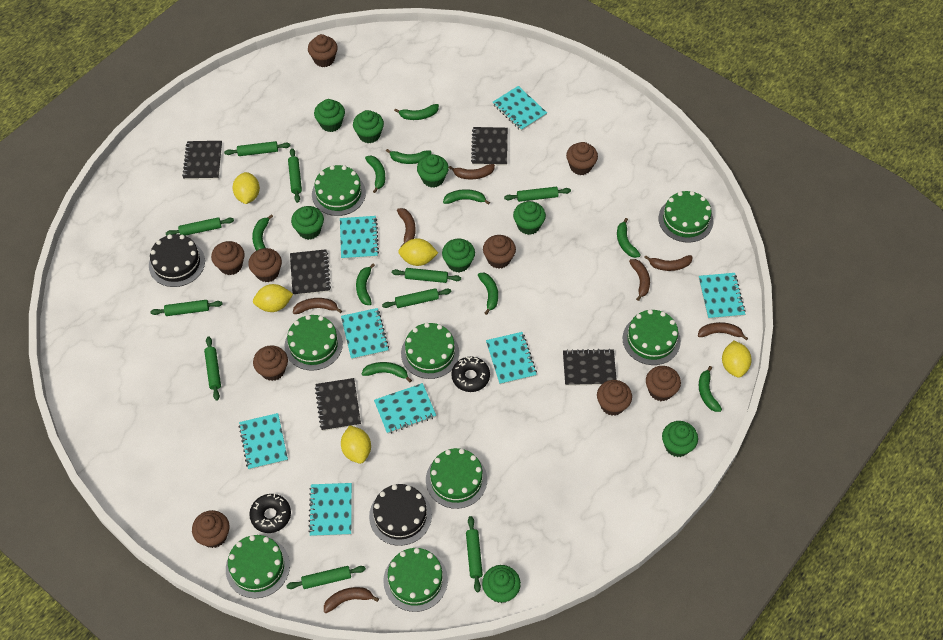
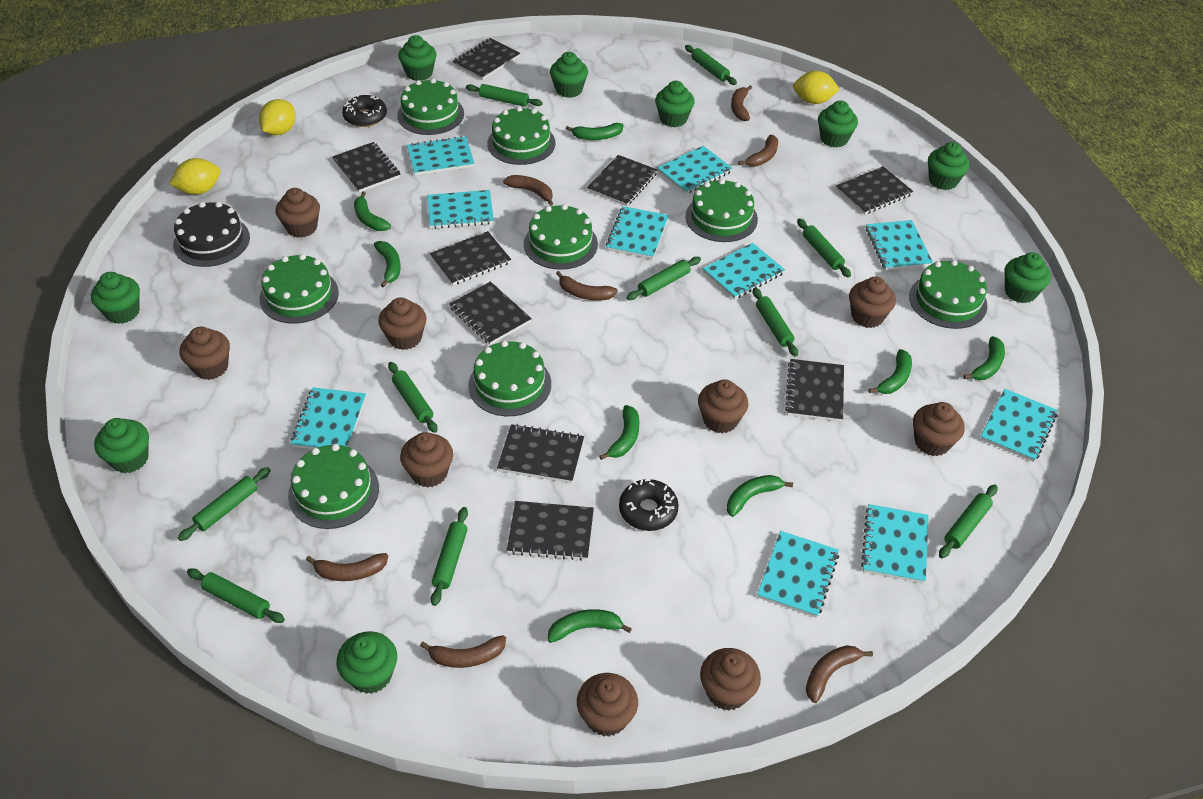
black cake: 2 -> 1
black notebook: 5 -> 9
green banana: 10 -> 8
green cupcake: 8 -> 9
turquoise notebook: 8 -> 10
yellow lemon: 5 -> 3

